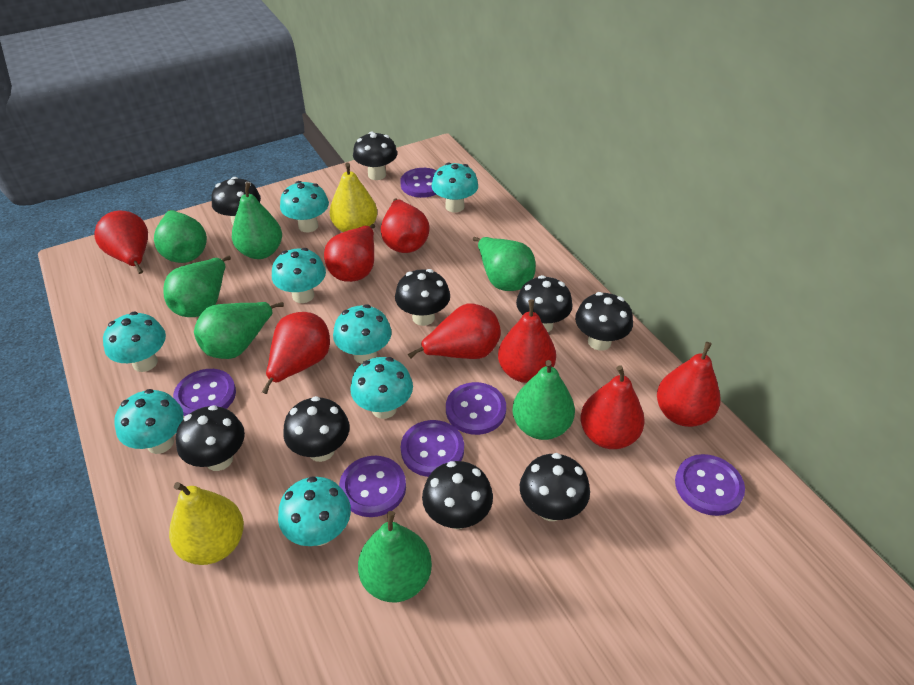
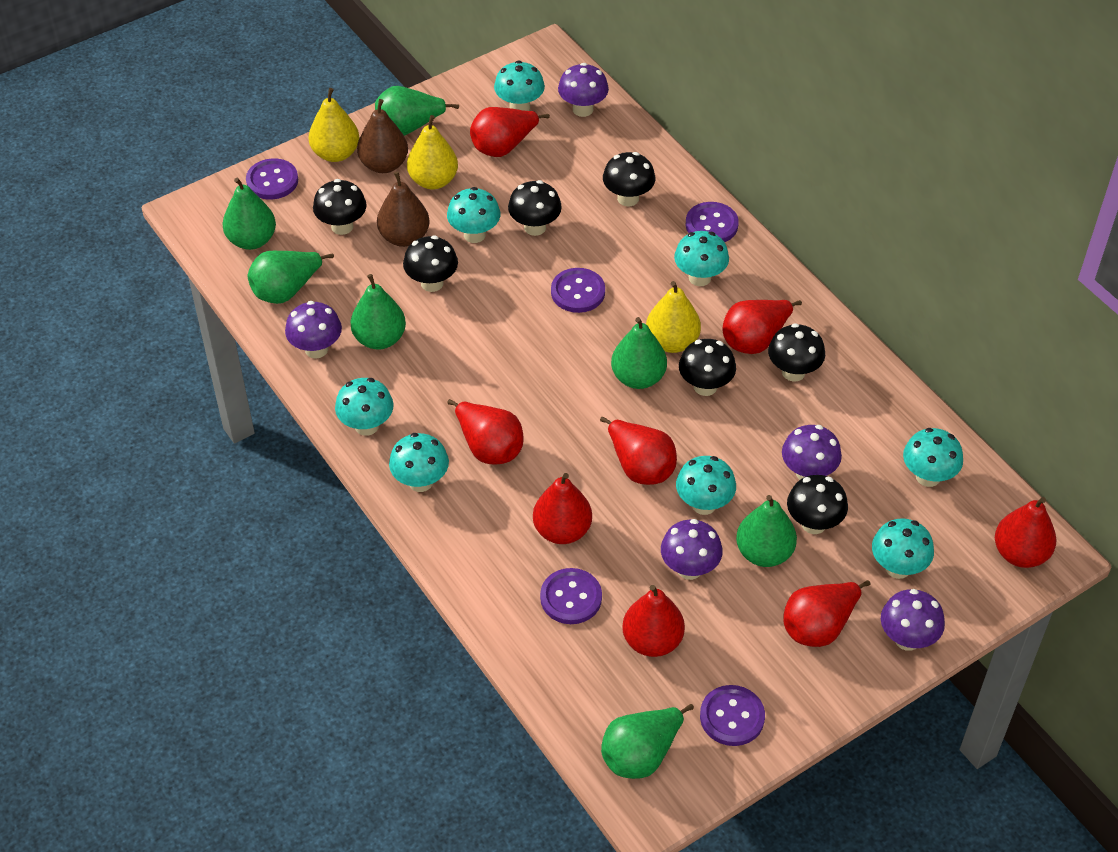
black mushroom: 9 -> 7
brown pear: 0 -> 2
purple button: 6 -> 5
purple mushroom: 0 -> 5
yellow pear: 2 -> 3

